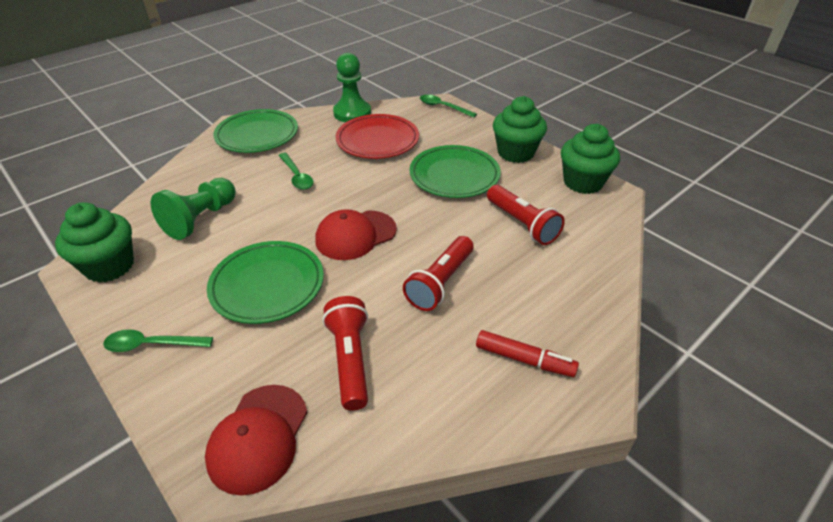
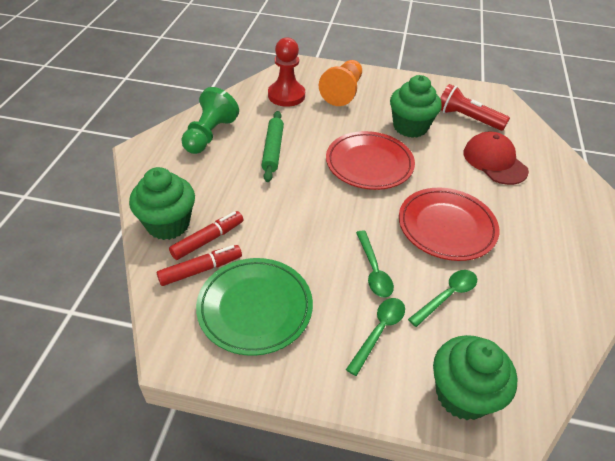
green pawn: 2 -> 1
green plate: 3 -> 1
green rolling pin: 0 -> 1
orange pawn: 0 -> 1
red cap: 2 -> 1
red flashlight: 3 -> 1
red marker: 1 -> 2
red pawn: 0 -> 1
red plate: 1 -> 2

